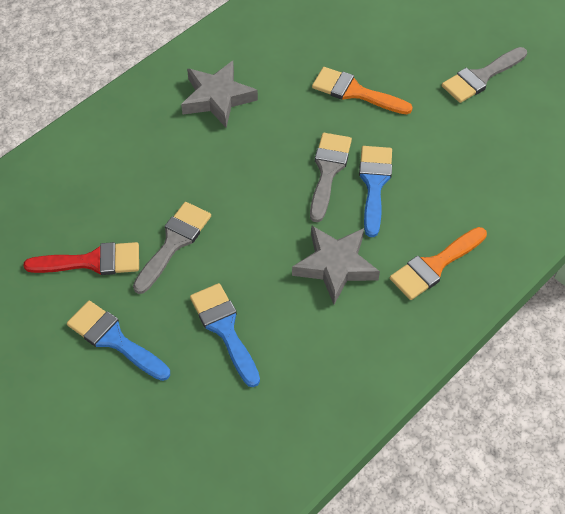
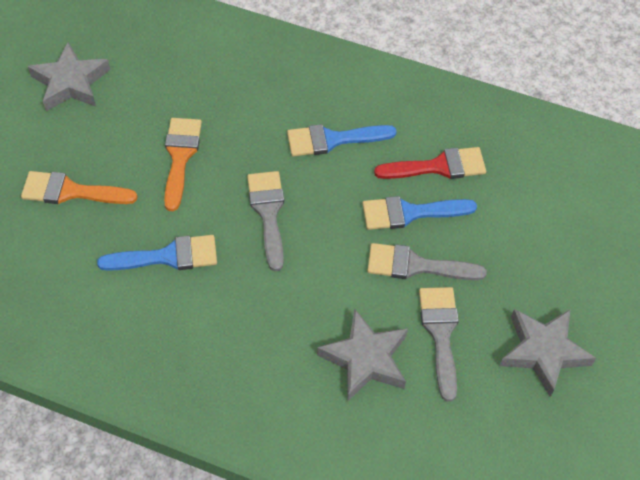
grey star: 2 -> 3

